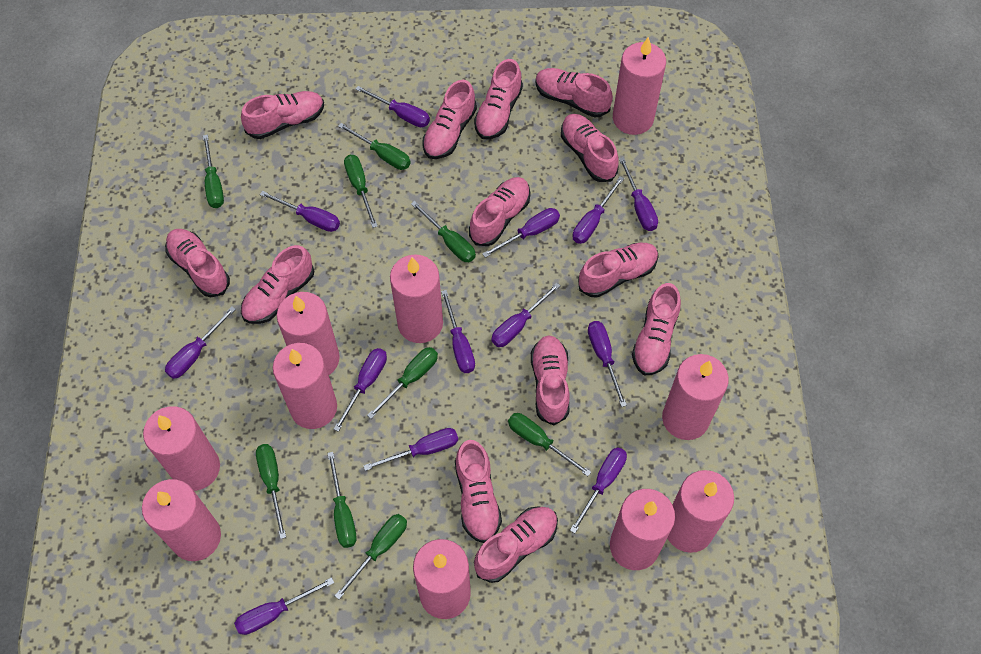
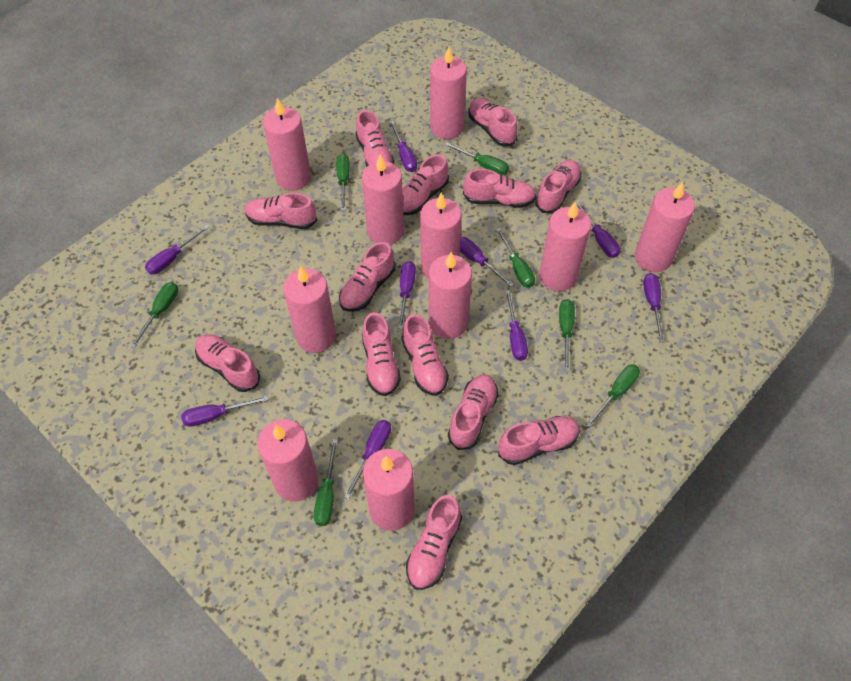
green screwdriver: 9 -> 7
purple screwdriver: 13 -> 9

